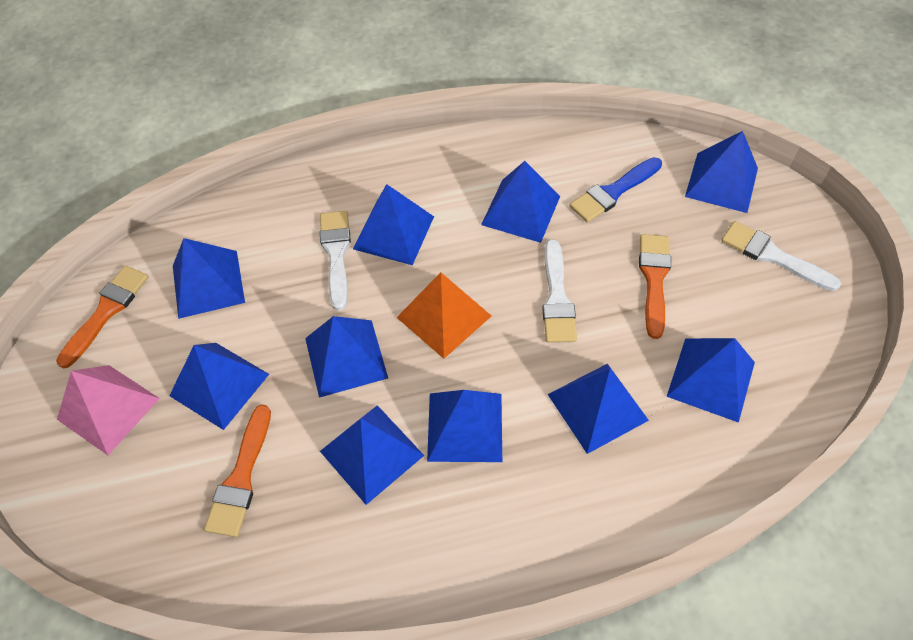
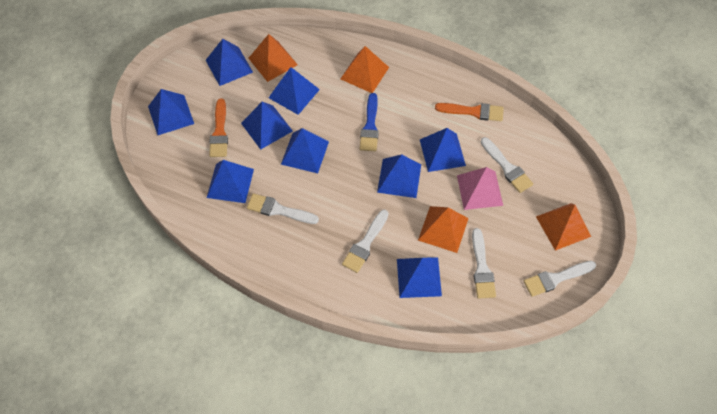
blue pyramid: 10 -> 9
orange brush: 3 -> 2
orange pyramid: 1 -> 4
white brush: 3 -> 5

